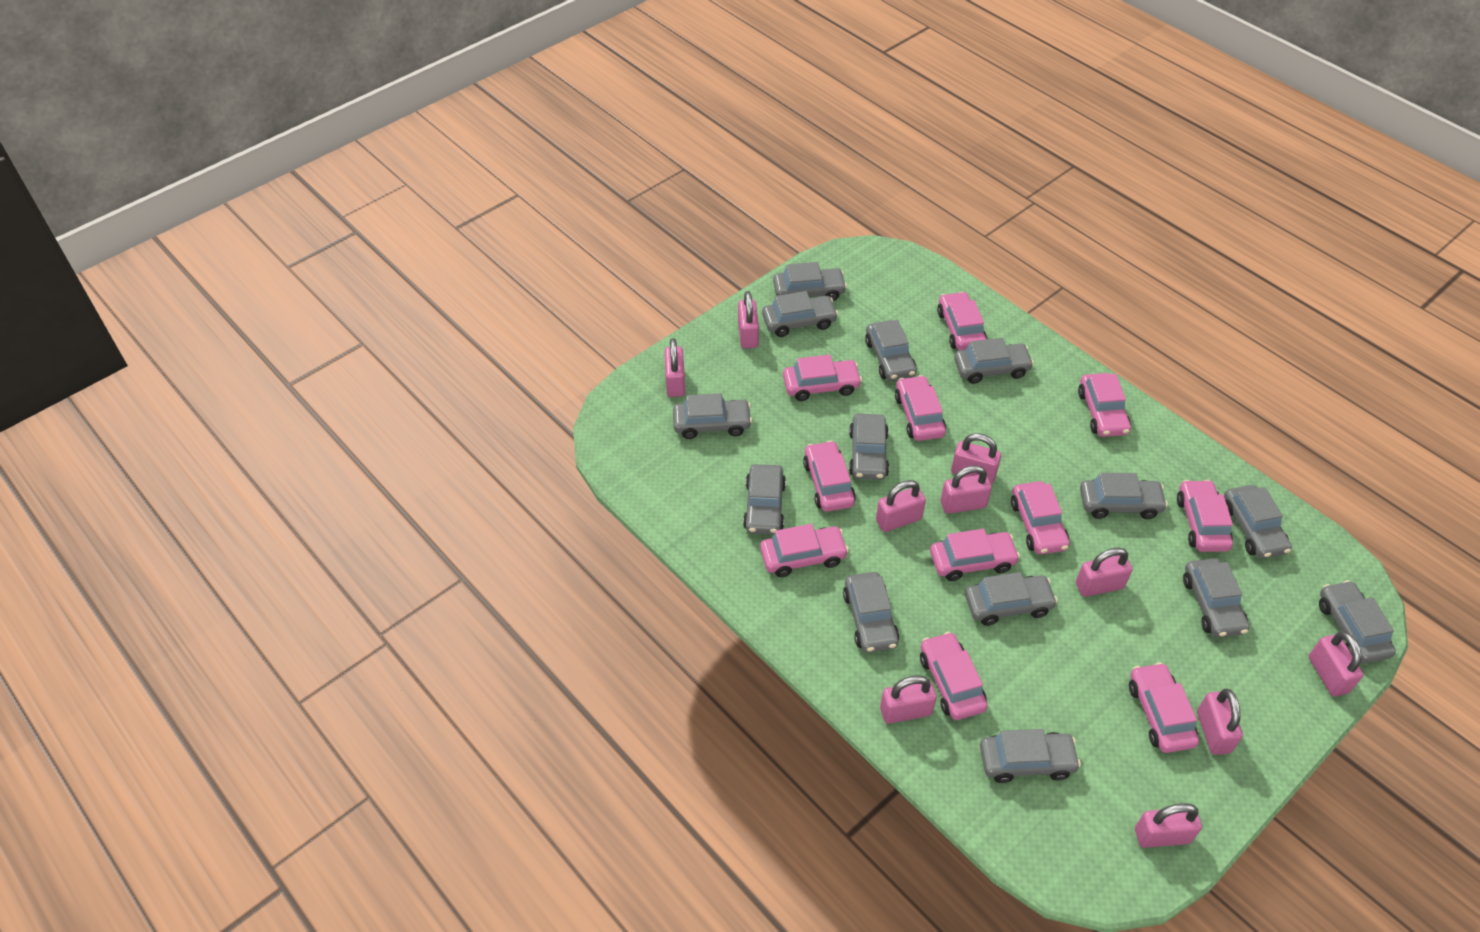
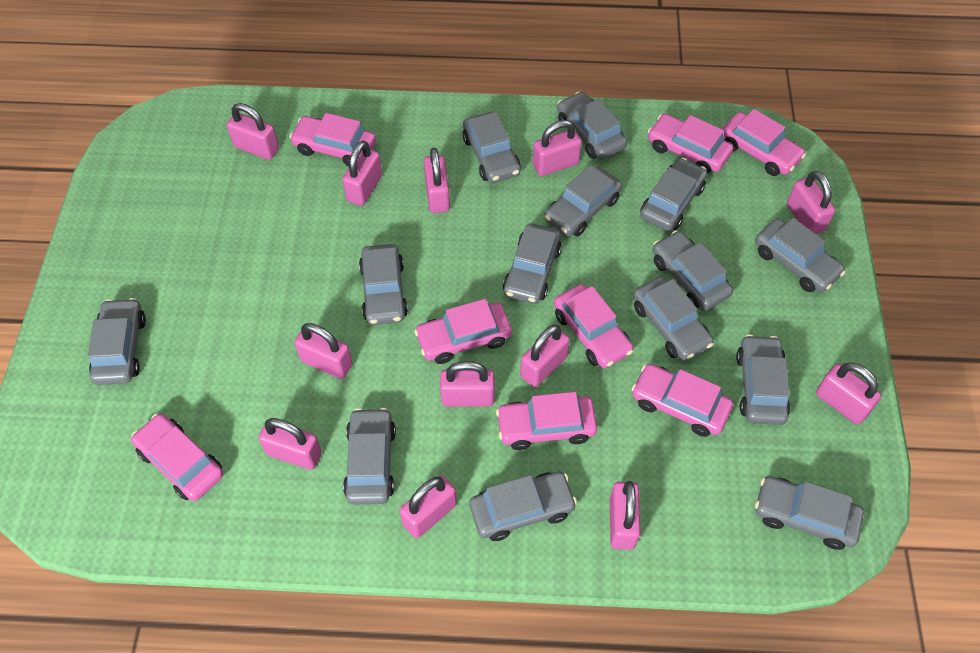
pink car: 11 -> 8
pink padlock: 10 -> 12

